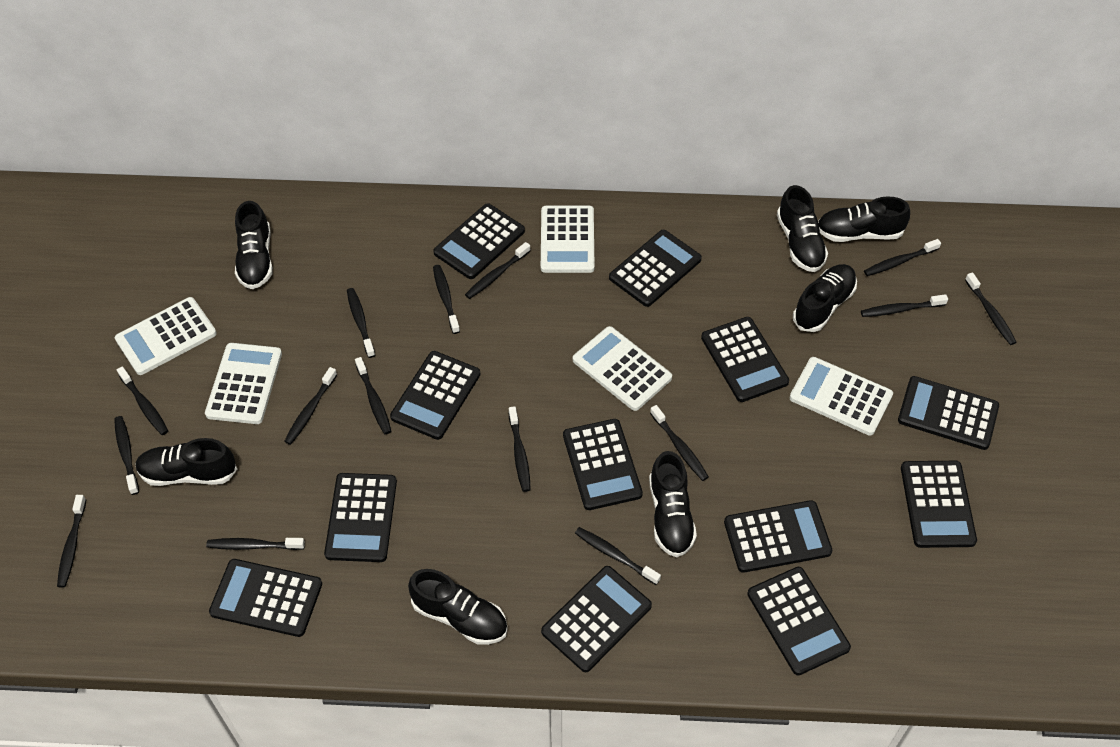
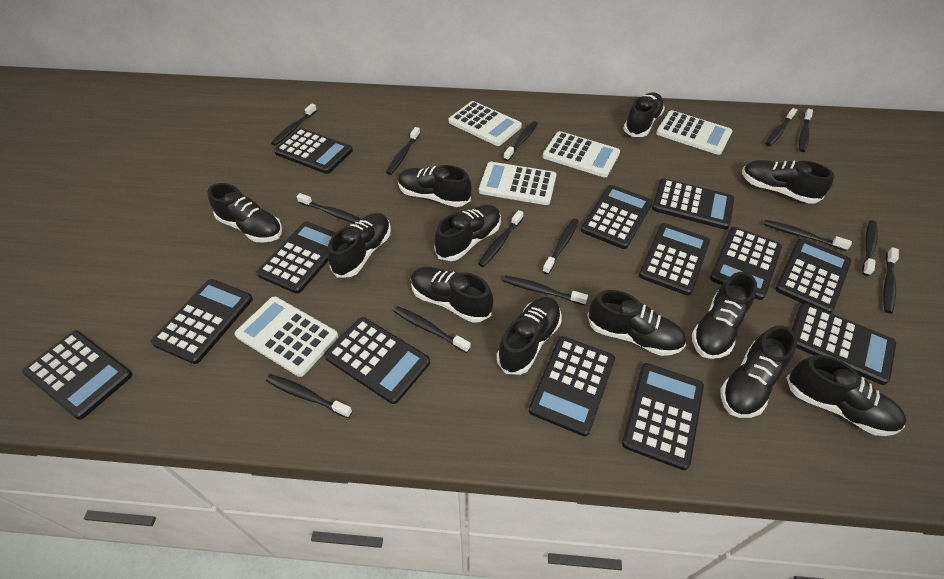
black calculator: 12 -> 13
black shoe: 7 -> 12
black toothbrush: 15 -> 14

